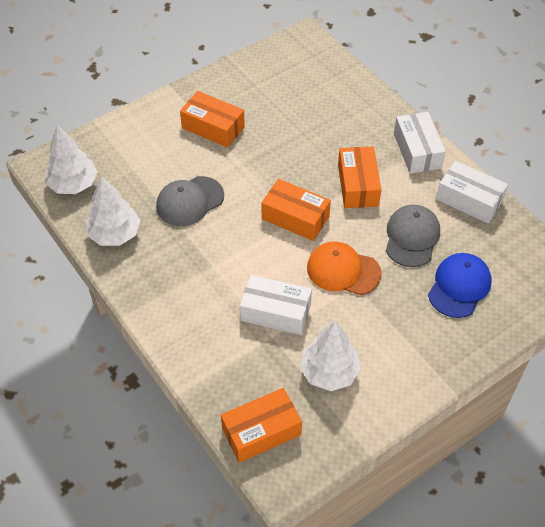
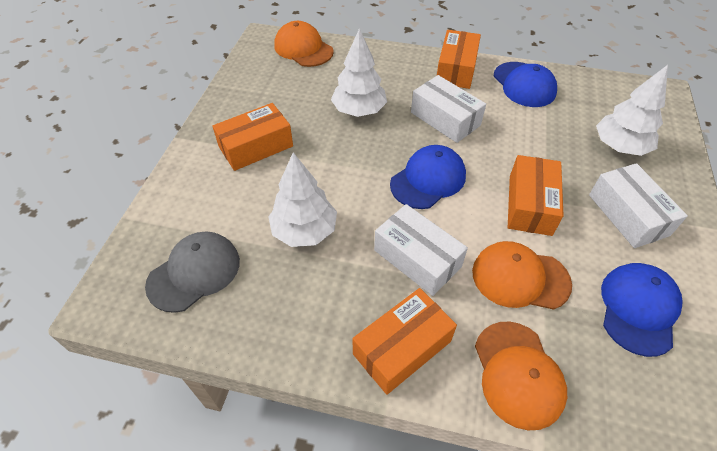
blue cap: 1 -> 3
grey cap: 2 -> 1
orange cap: 1 -> 3

